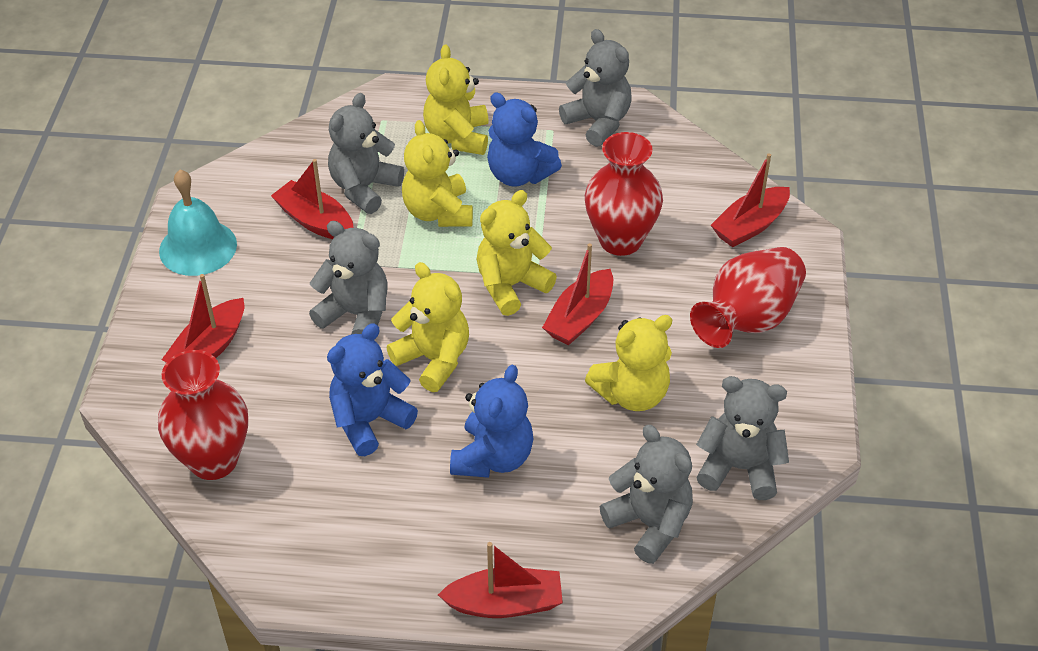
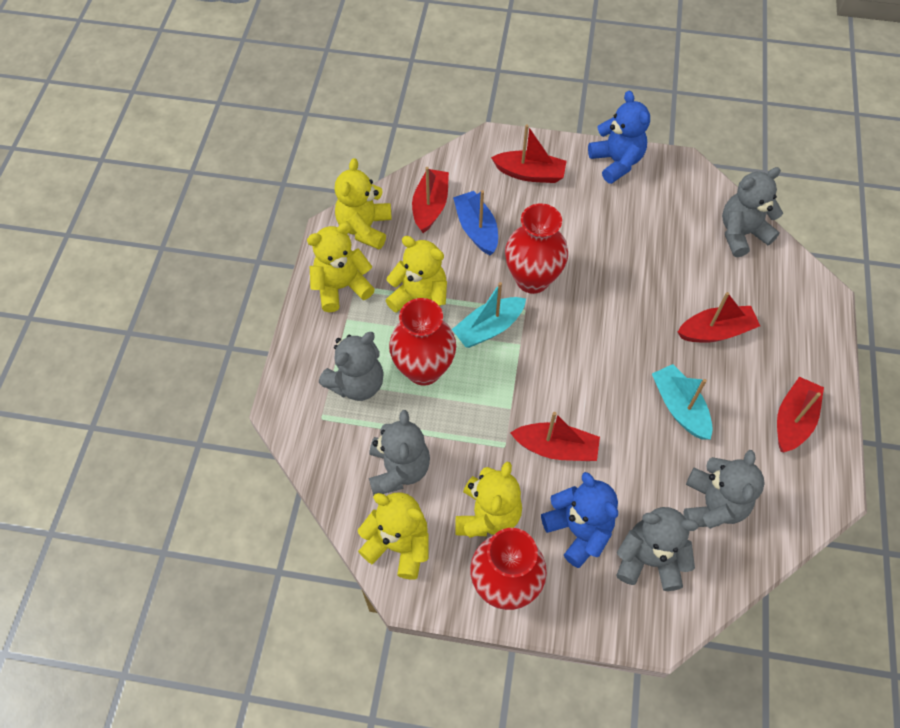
blue boat: 0 -> 1
blue teddy bear: 3 -> 2
turquoise bell: 1 -> 0
turquoise boat: 0 -> 2

